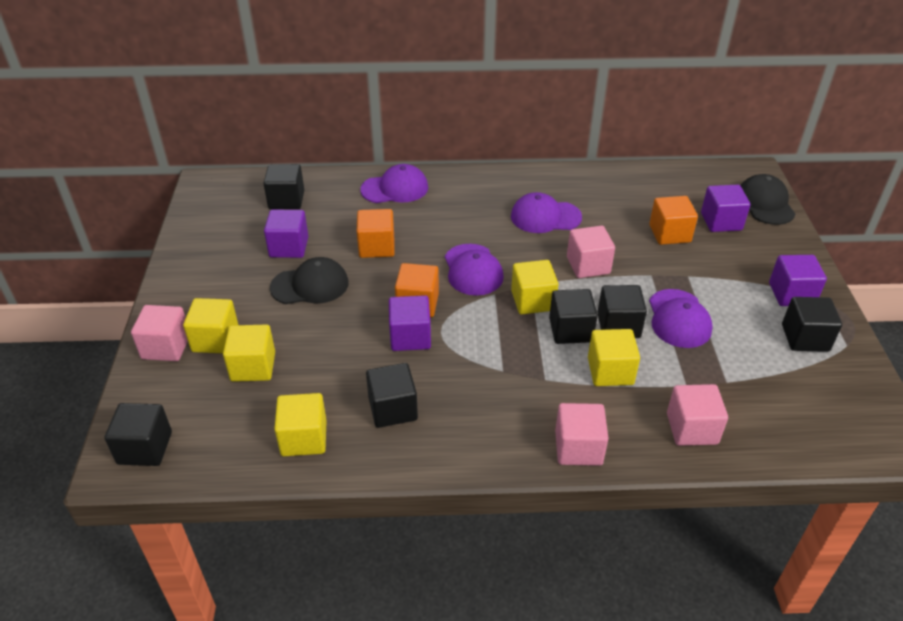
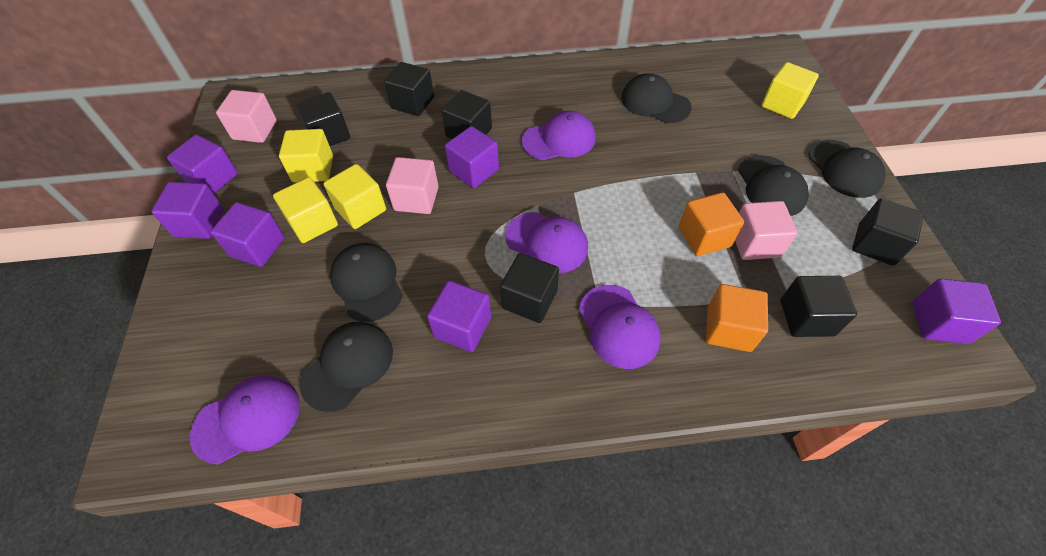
black cap: 2 -> 5
orange cube: 3 -> 2
pink cube: 4 -> 3
purple cube: 4 -> 6
yellow cube: 5 -> 4

